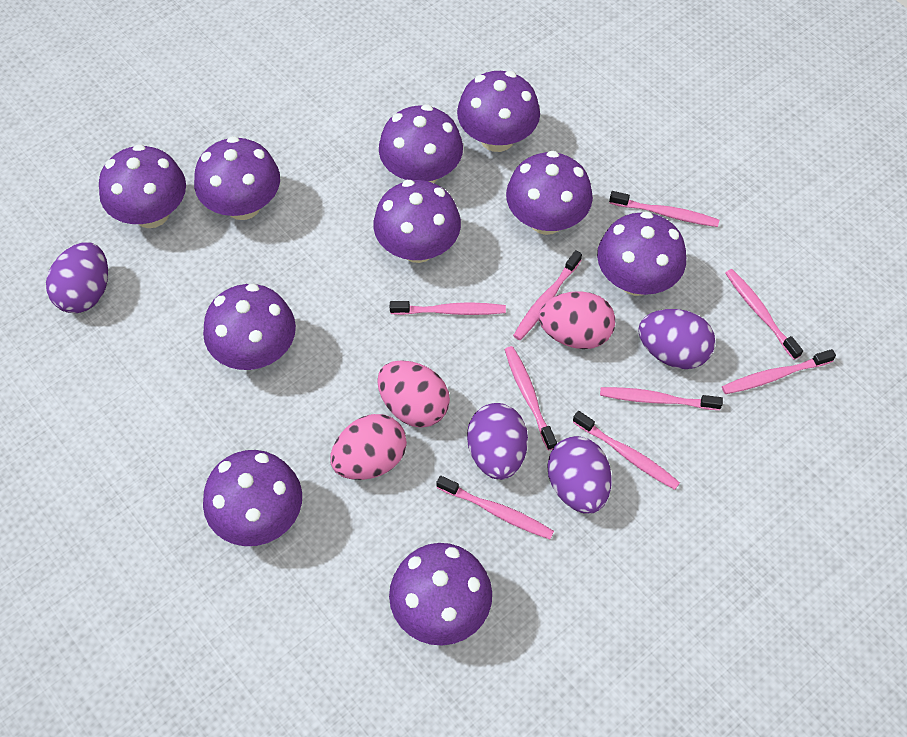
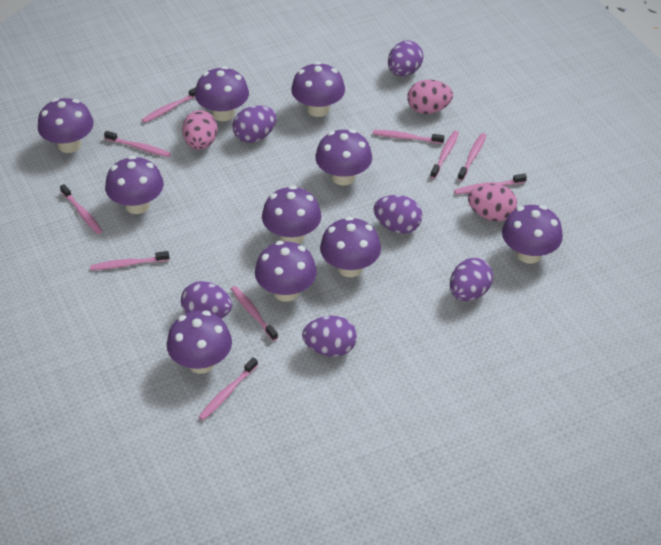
pink toothbrush: 9 -> 10
purple egg: 4 -> 6

